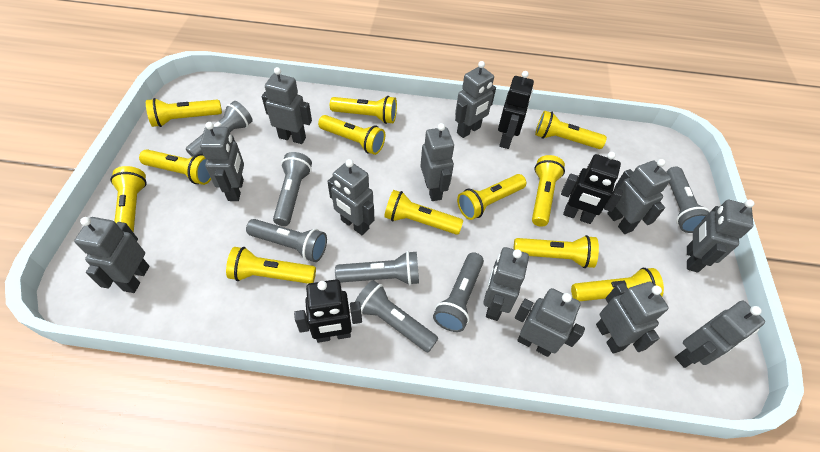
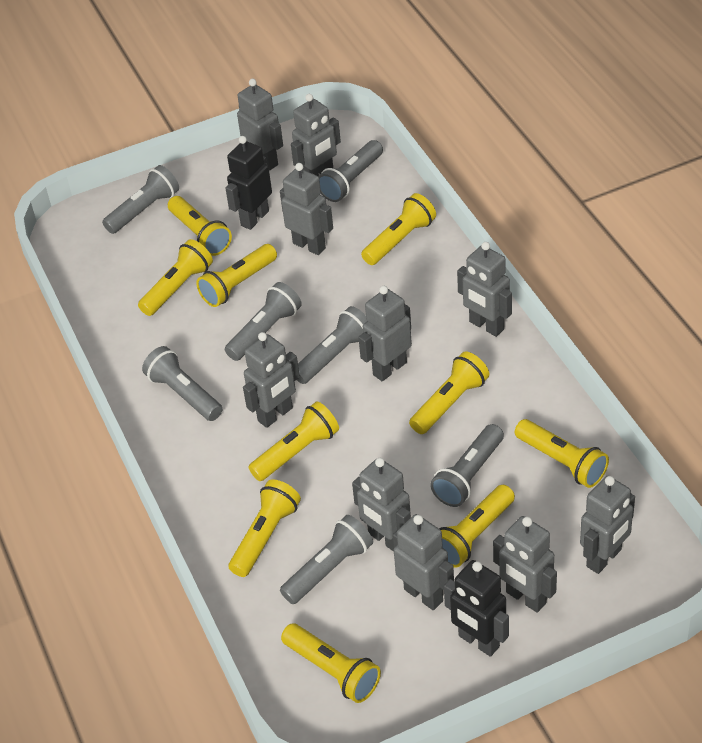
black robot: 3 -> 2
grey robot: 12 -> 10
yellow flashlight: 12 -> 10

